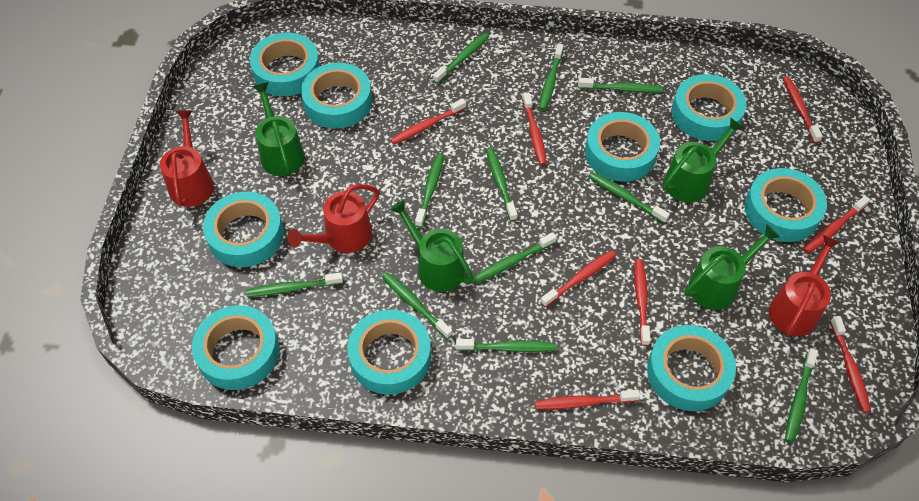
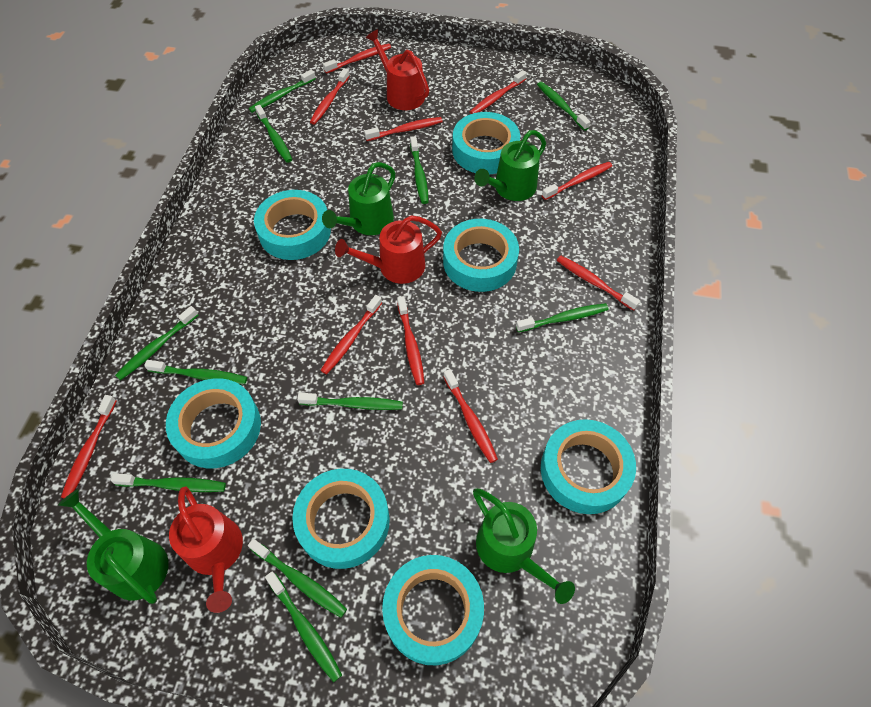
red toothbrush: 8 -> 10
turquoise tape: 9 -> 7

